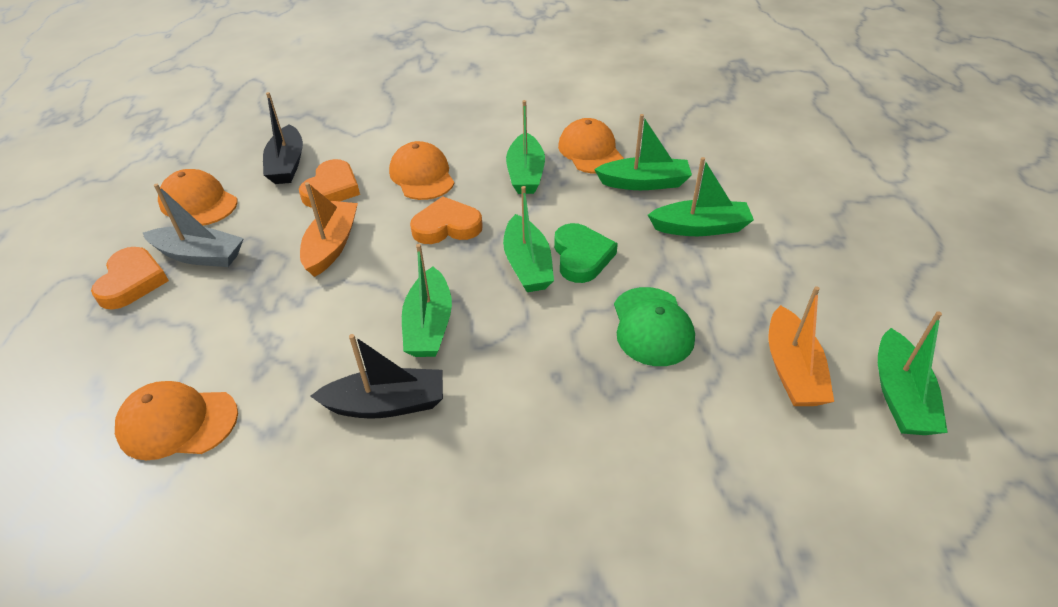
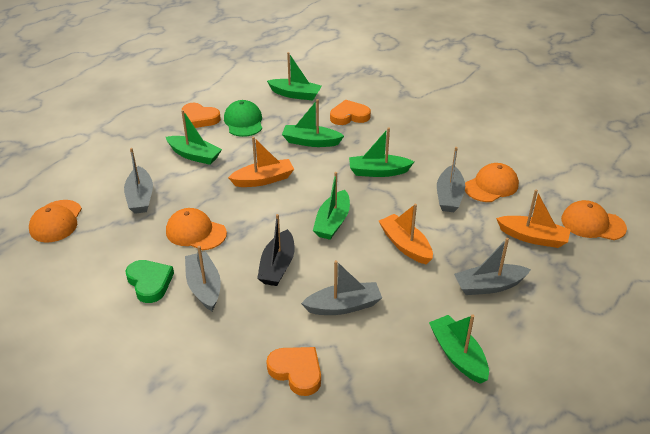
black boat: 2 -> 1
grey boat: 1 -> 5
orange boat: 2 -> 3

